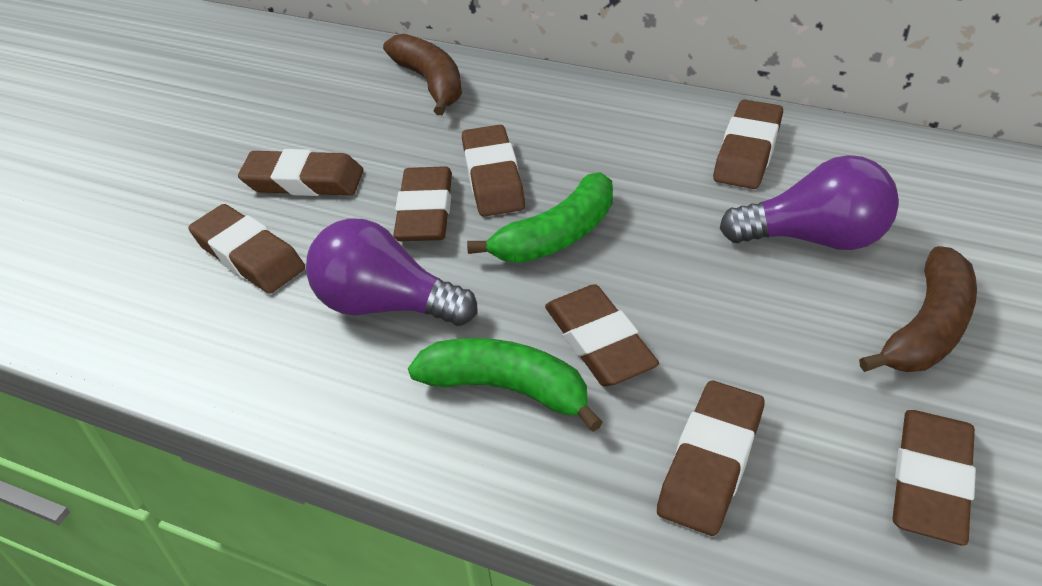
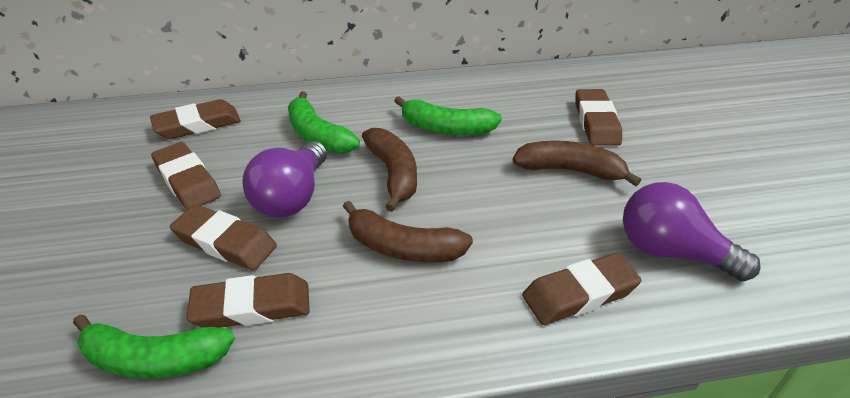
brown banana: 2 -> 3
brown eraser: 8 -> 6
green banana: 2 -> 3

